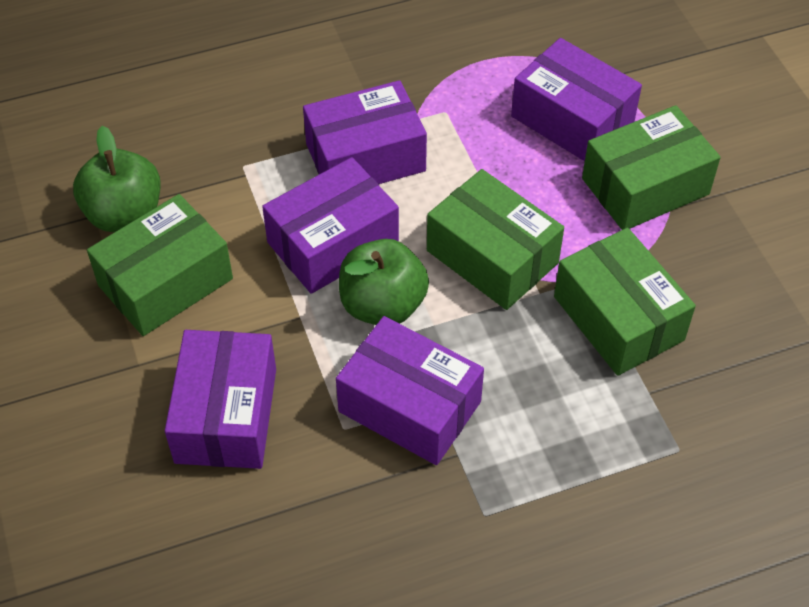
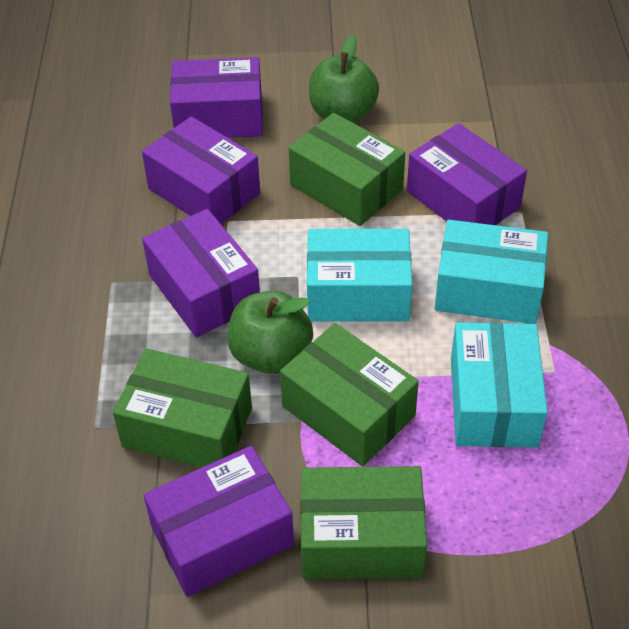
turquoise box: 0 -> 3

